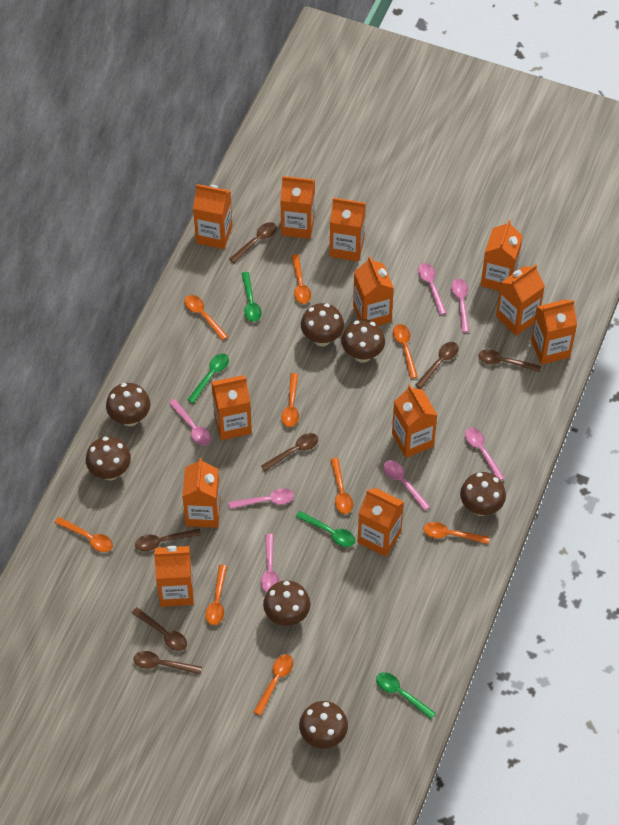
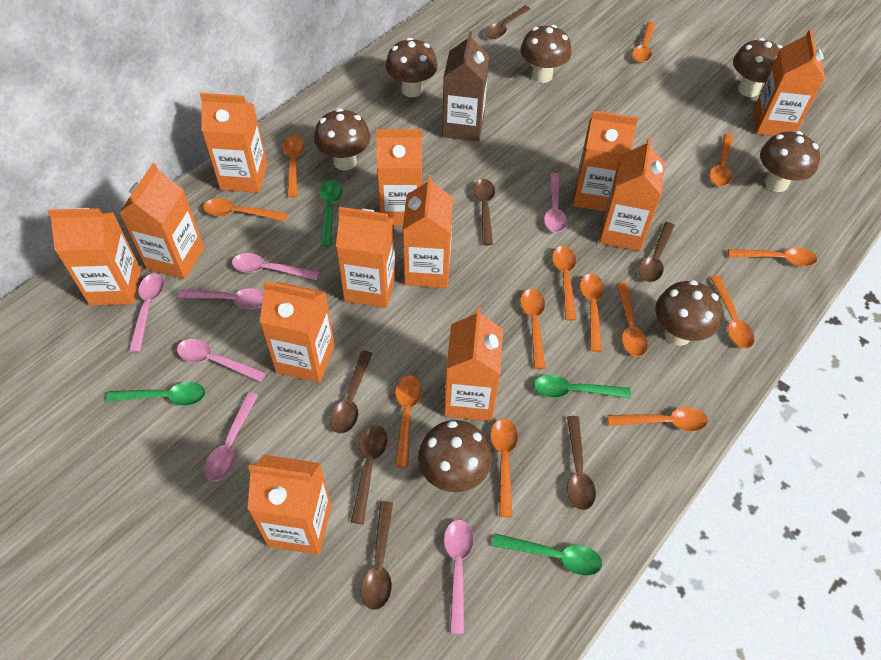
brown carton: 0 -> 1
orange spoon: 9 -> 13

